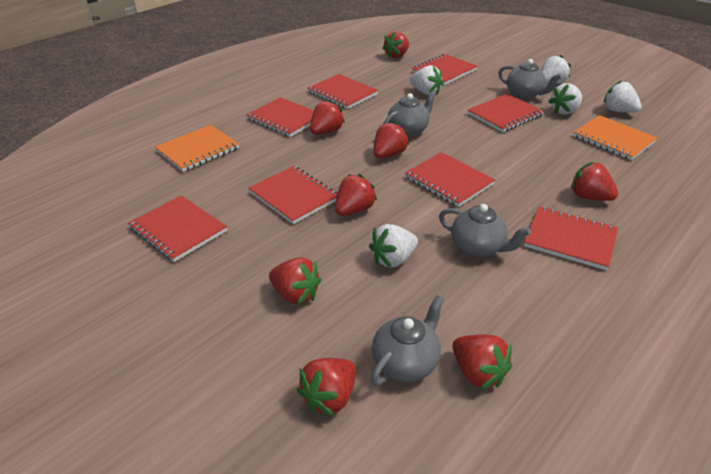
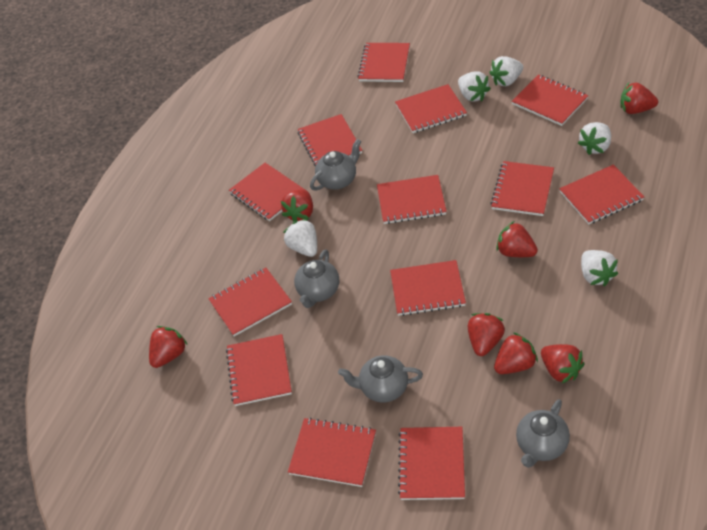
orange notebook: 2 -> 0
red notebook: 8 -> 13
red strawberry: 8 -> 7

